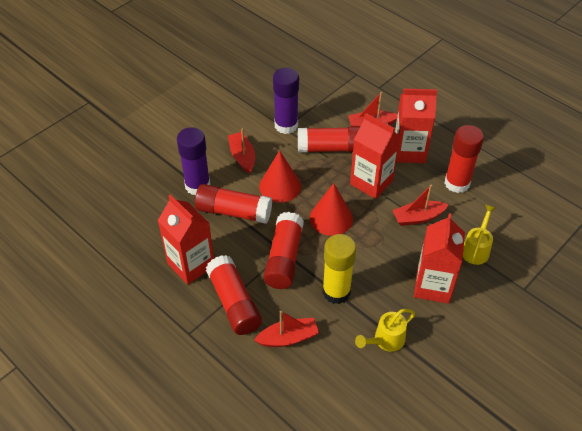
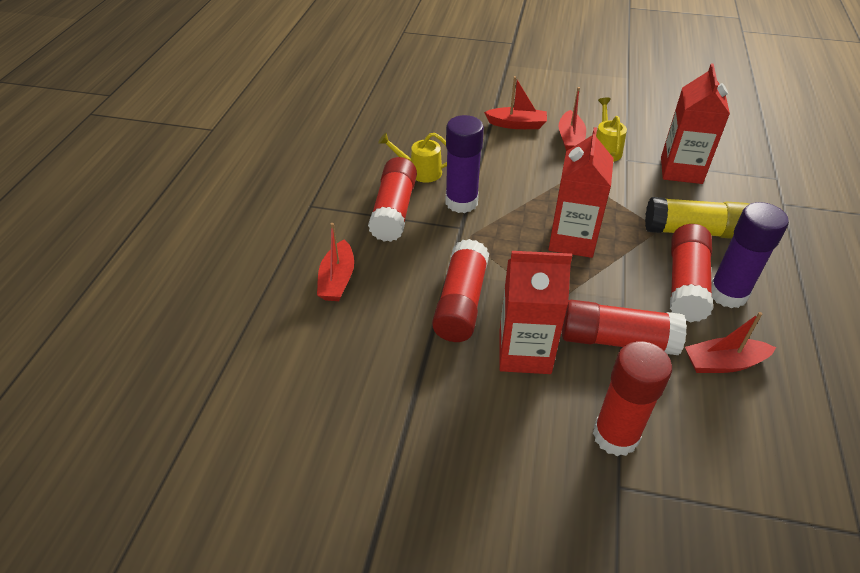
red carton: 4 -> 3
red cone: 2 -> 0

